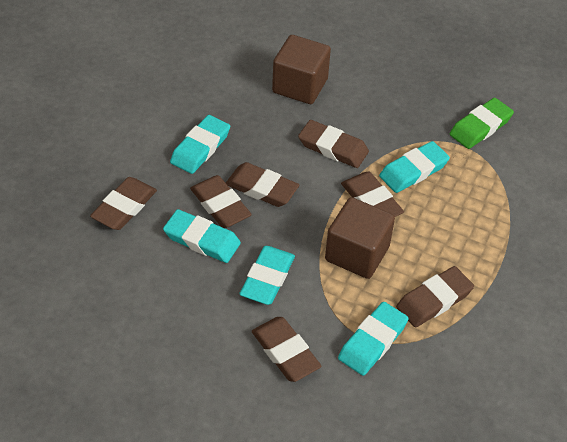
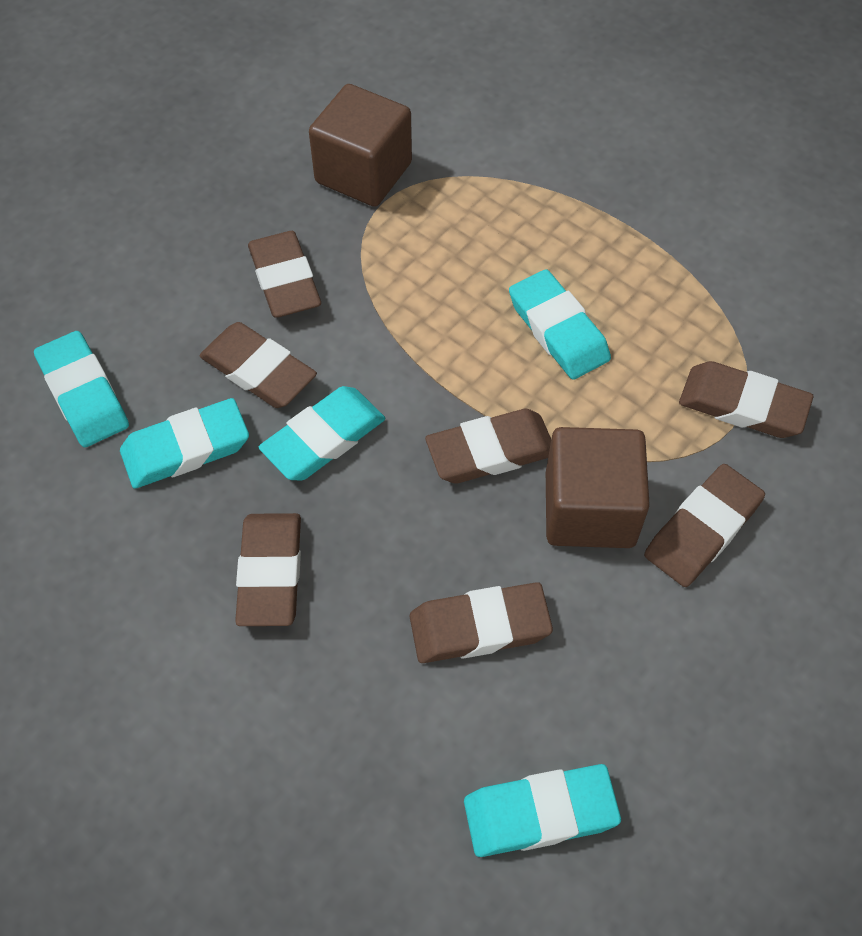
green eraser: 1 -> 0

